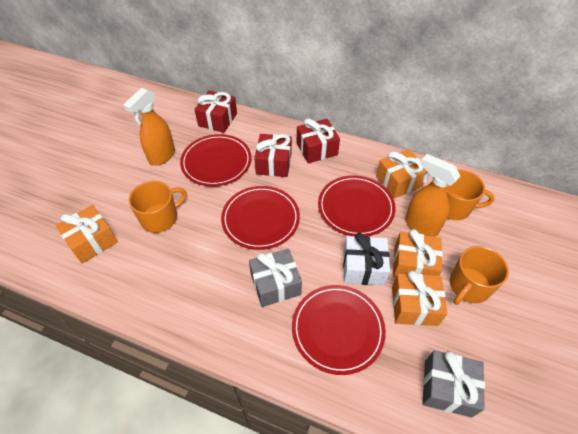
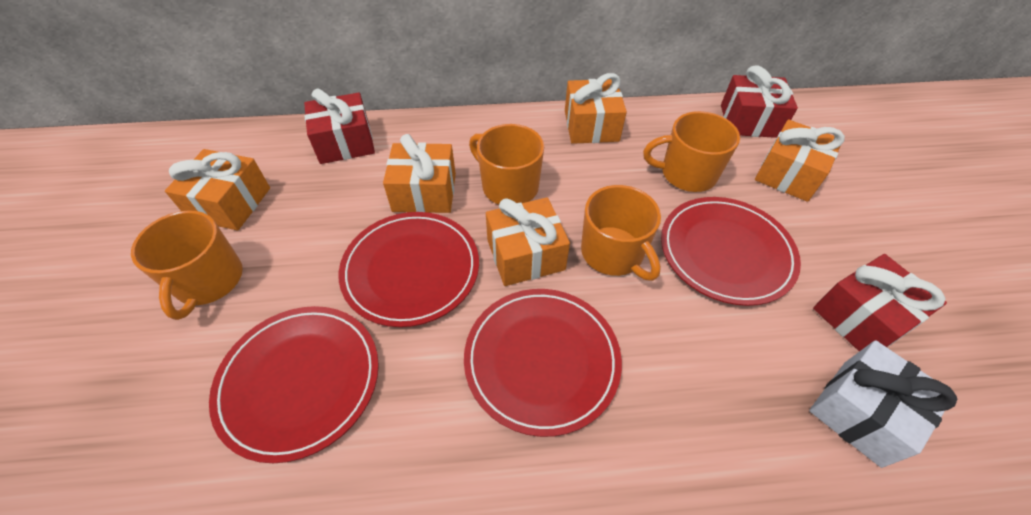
grey gift: 2 -> 0
orange gift: 4 -> 5
orange mug: 3 -> 4
orange spray bottle: 2 -> 0

